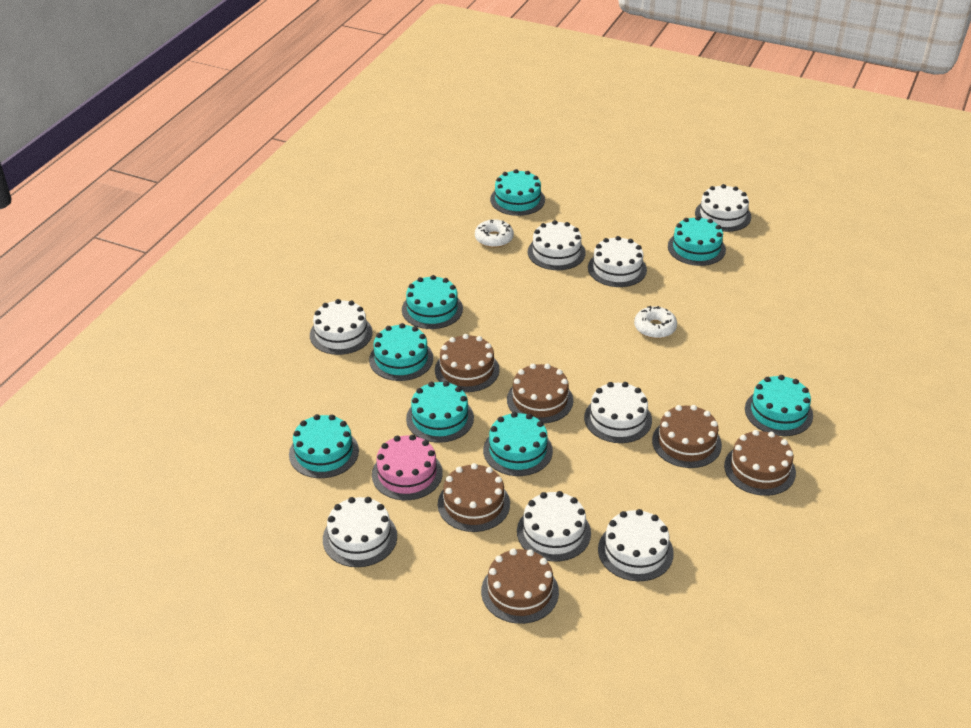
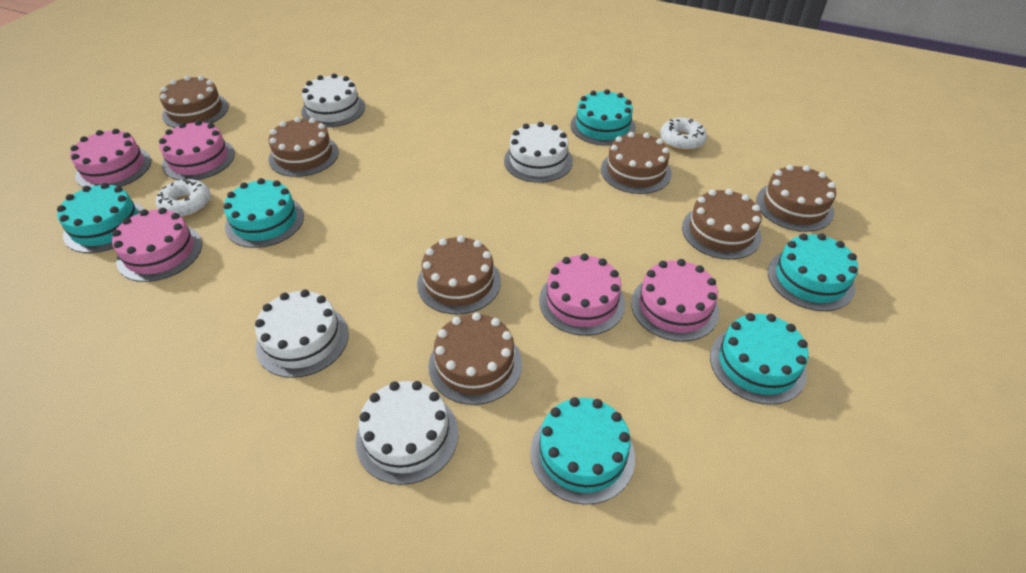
brown cake: 6 -> 7
pink cake: 1 -> 5
turquoise cake: 8 -> 6
white cake: 8 -> 4

